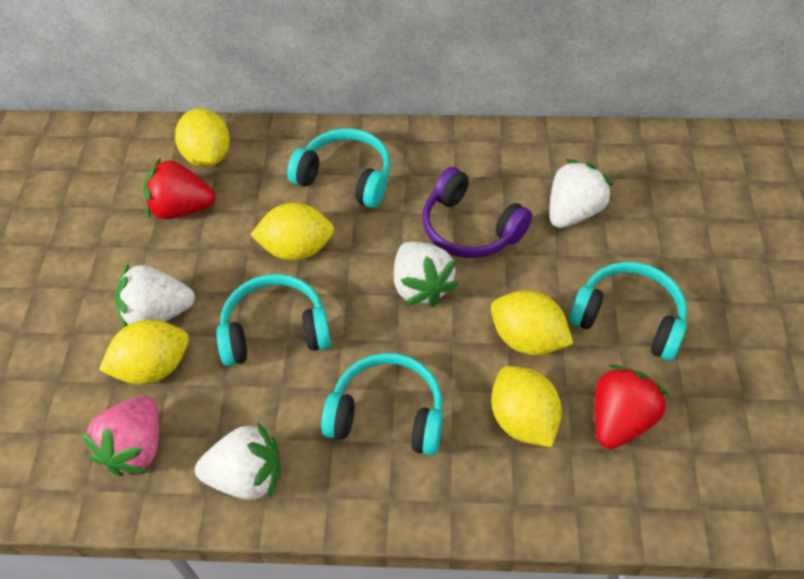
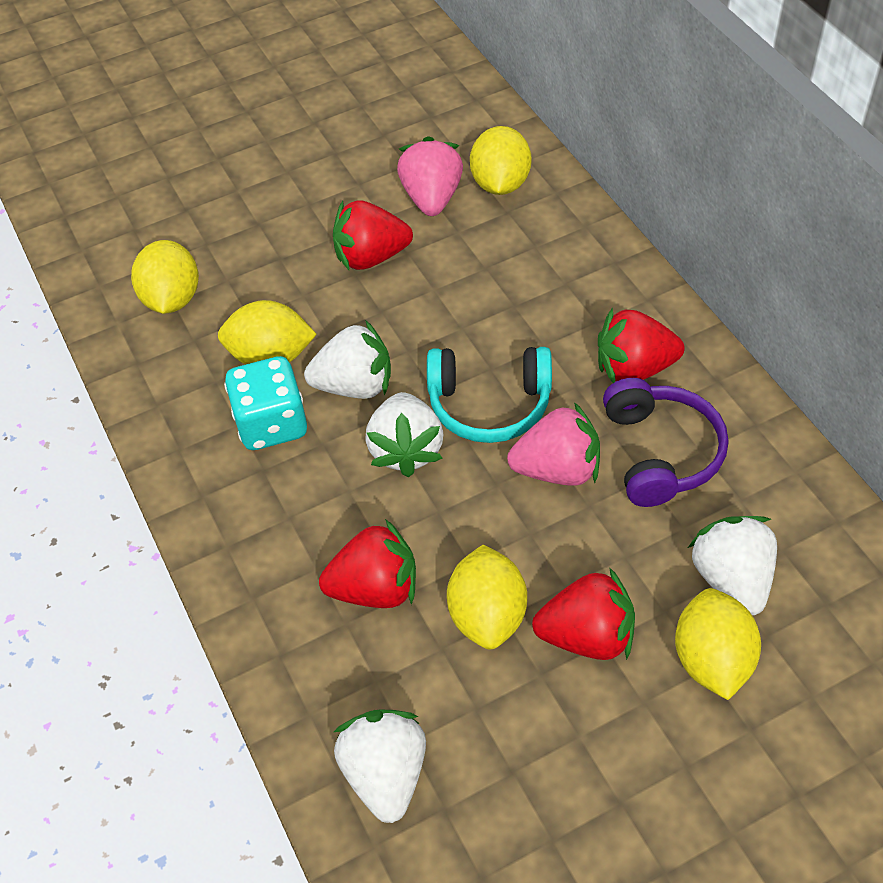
pink strawberry: 1 -> 2
red strawberry: 2 -> 4
turquoise dice: 0 -> 1
turquoise headphones: 4 -> 1

